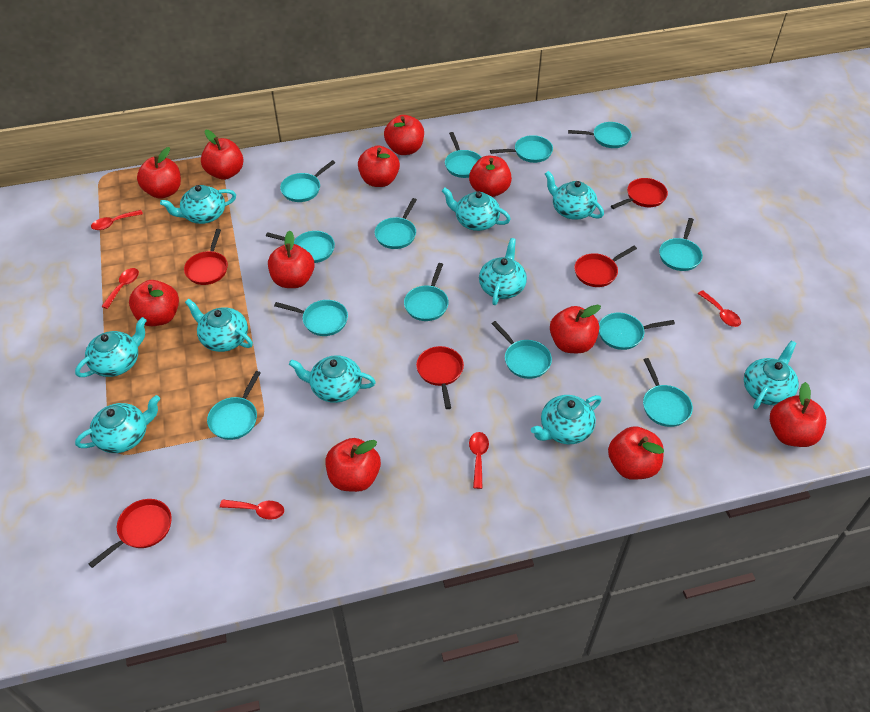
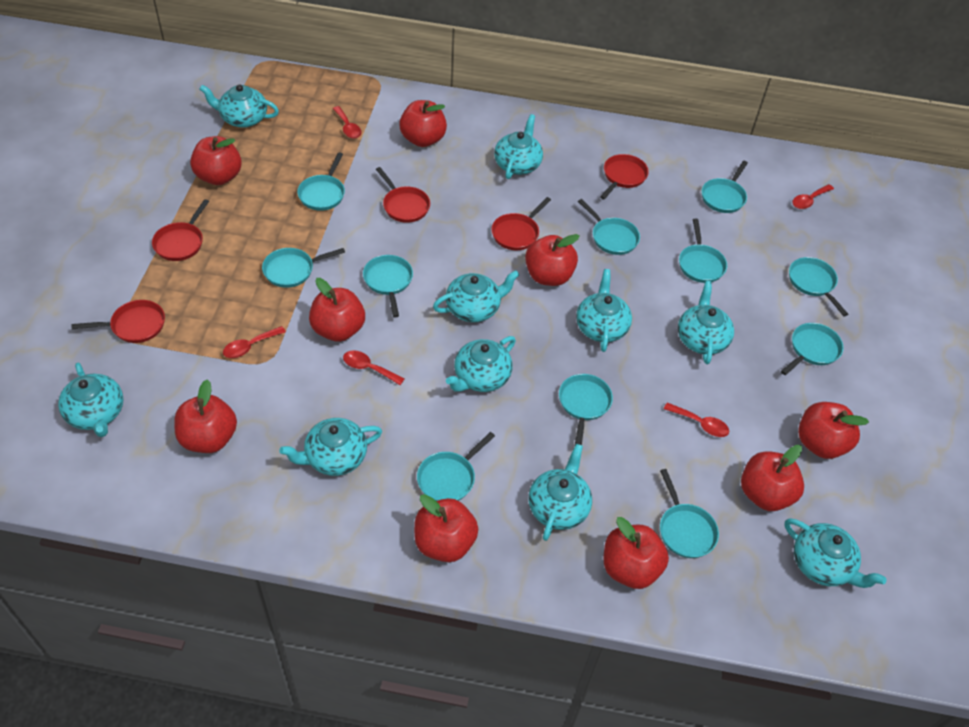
red apple: 11 -> 9
turquoise pan: 13 -> 11

